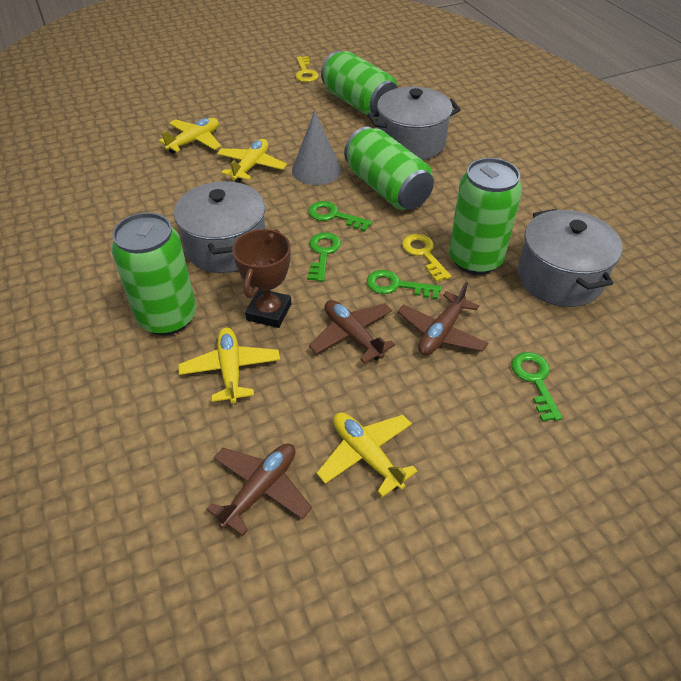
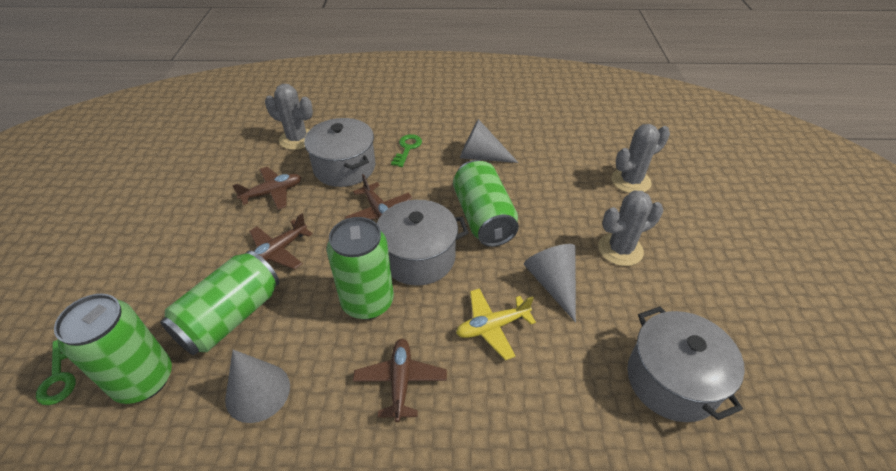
brown plane: 3 -> 4
brown trophy: 1 -> 0
green key: 4 -> 2
grey cactus: 0 -> 3
grey cone: 1 -> 3
yellow key: 2 -> 0
yellow plane: 4 -> 1

